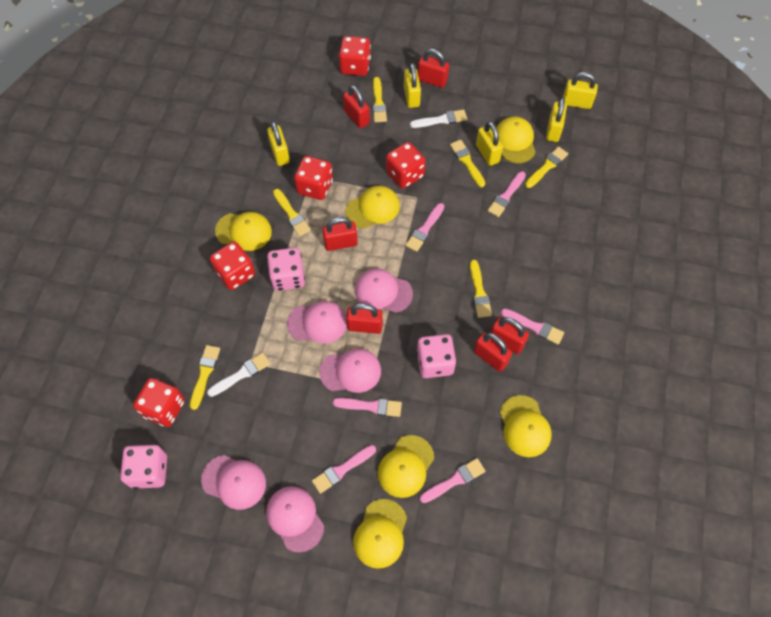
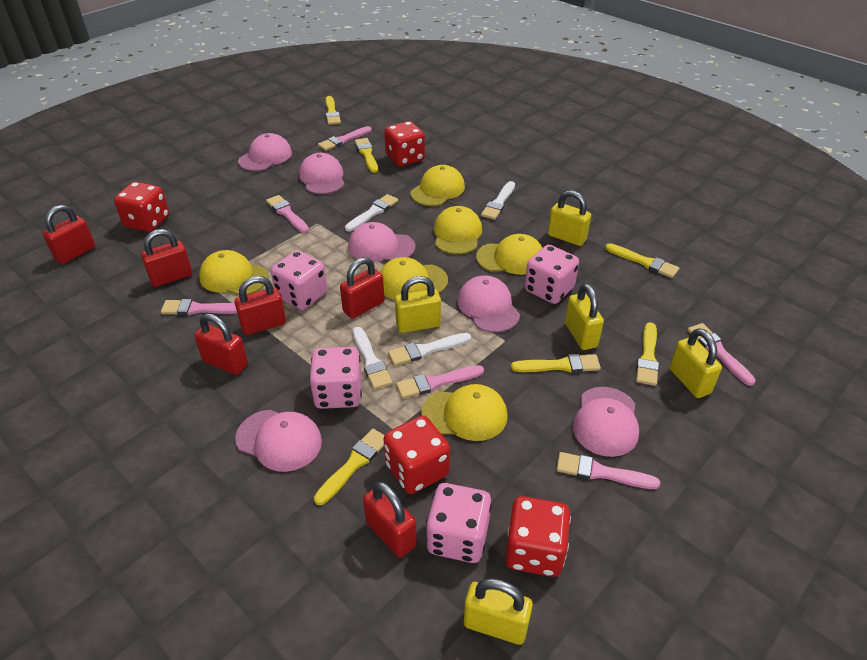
pink cap: 5 -> 6
pink dice: 3 -> 4
red dice: 5 -> 4
white brush: 2 -> 4

